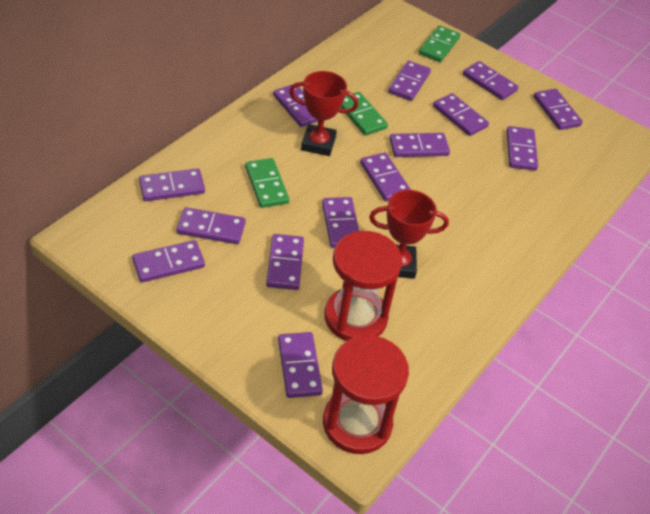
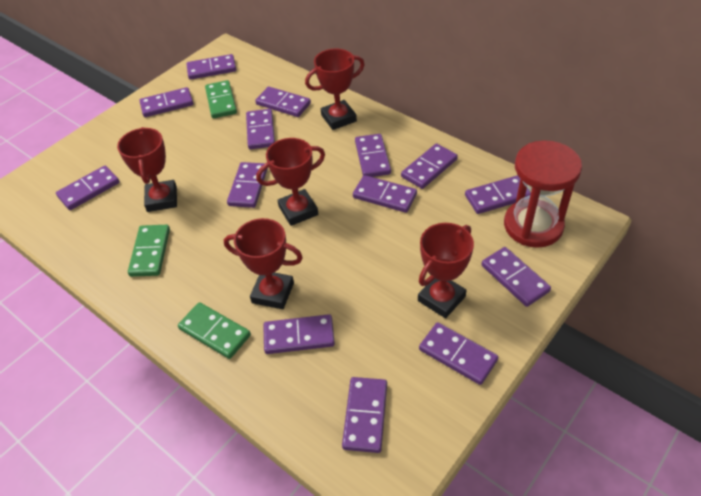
red hourglass: 2 -> 1
red trophy: 2 -> 5

